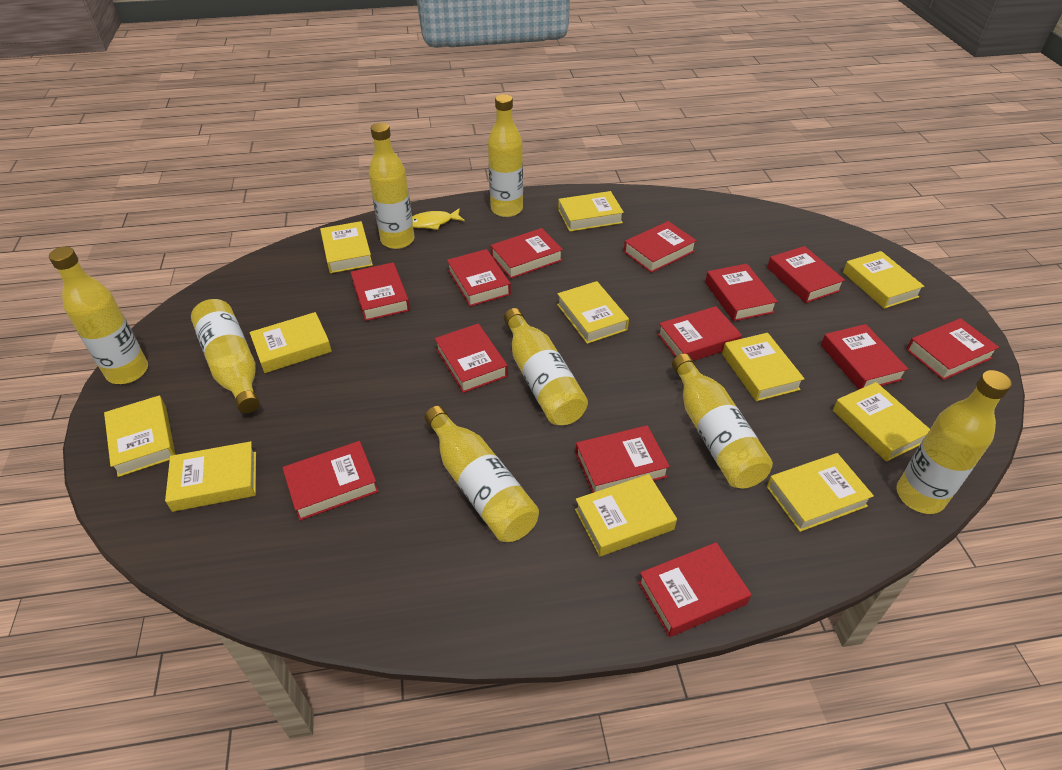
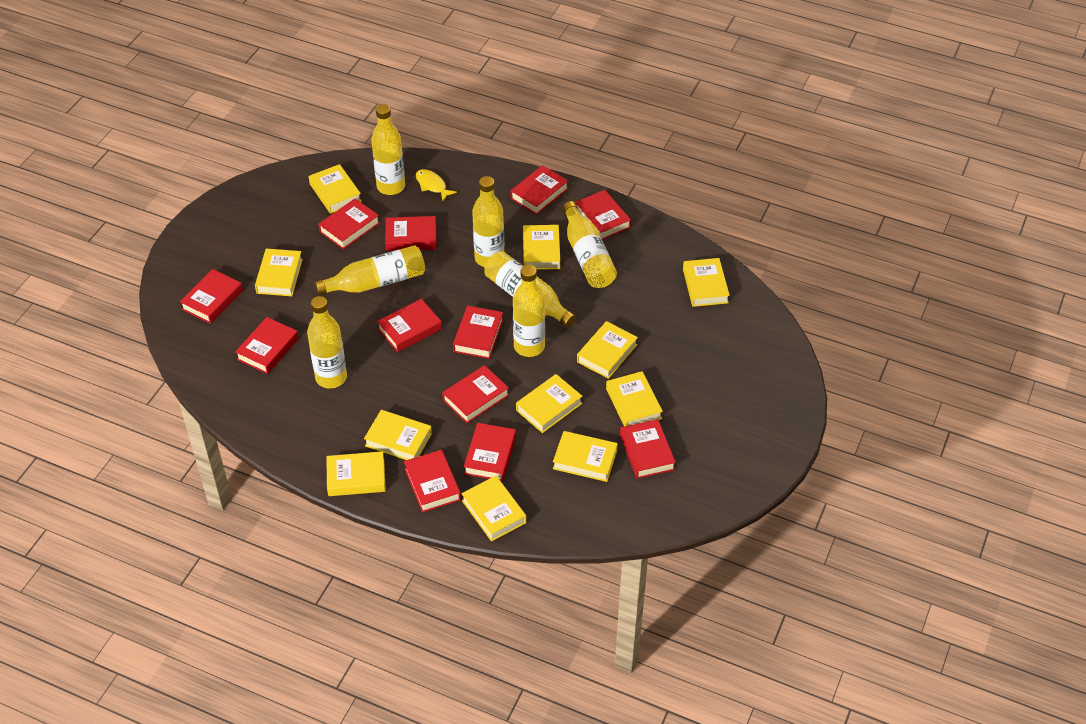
red book: 13 -> 12
yellow bottle: 8 -> 7

